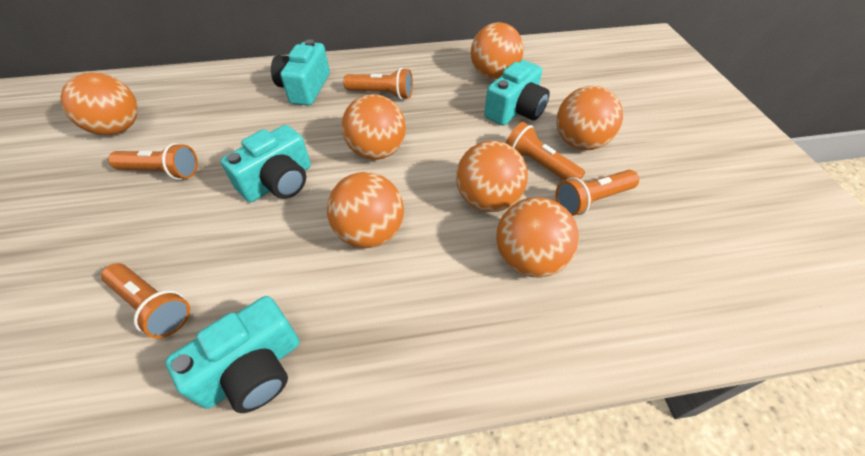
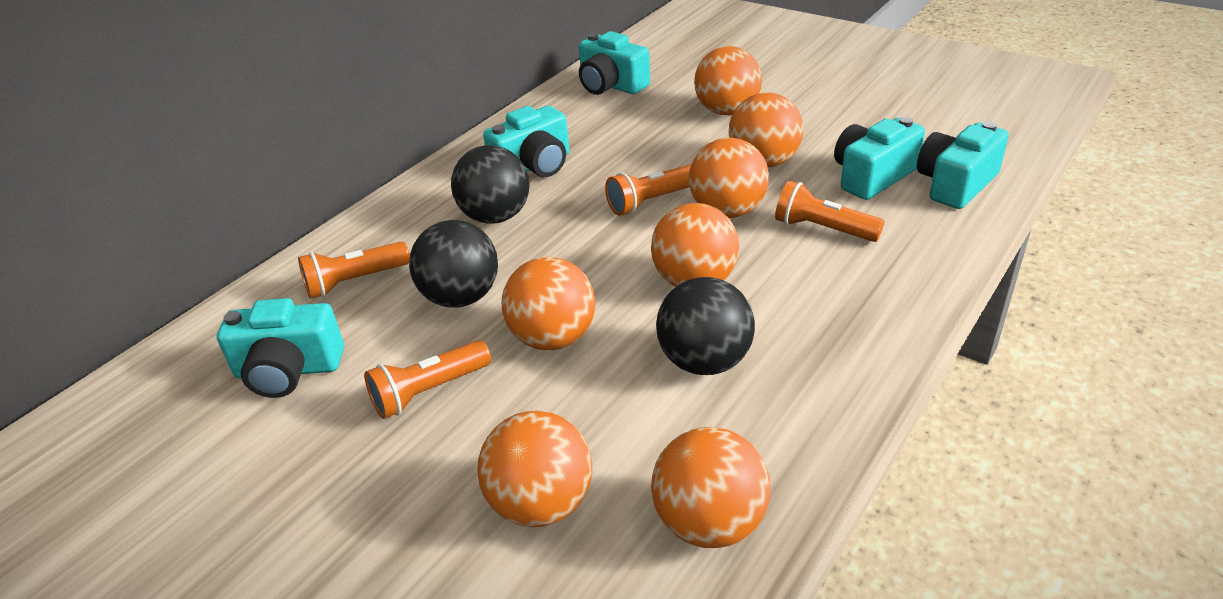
black ball: 0 -> 3
orange flashlight: 5 -> 4
turquoise camera: 4 -> 5

